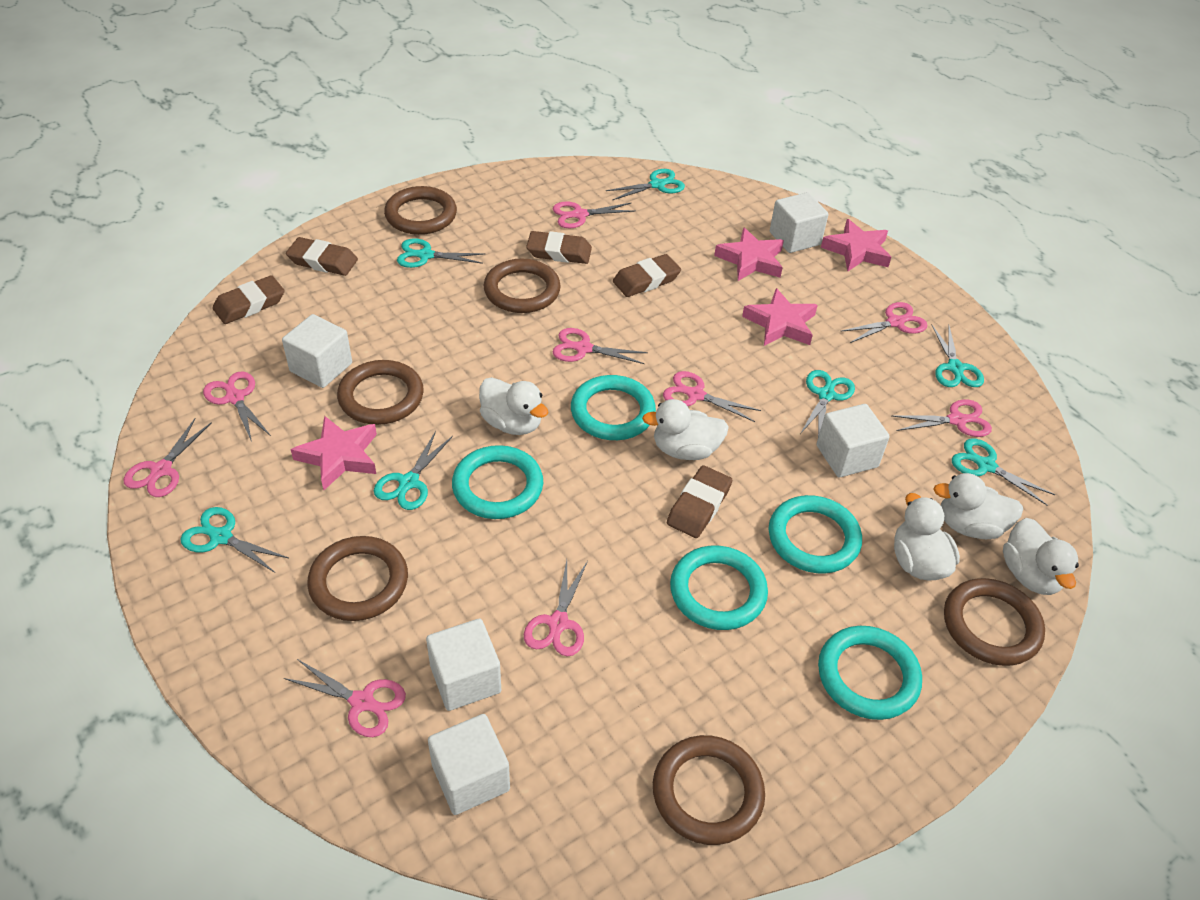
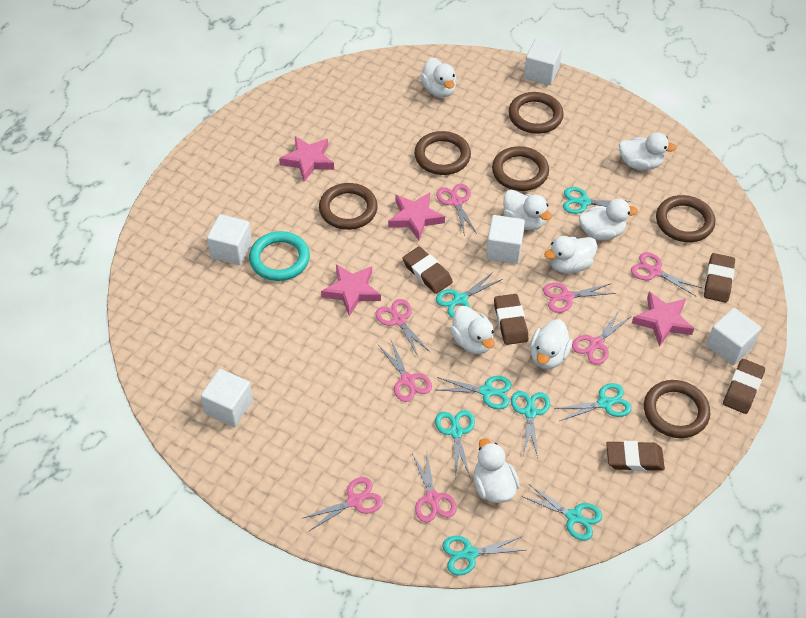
pink scissors: 9 -> 8
turquoise ring: 5 -> 1
turquoise scissors: 7 -> 8
white duck: 5 -> 8

